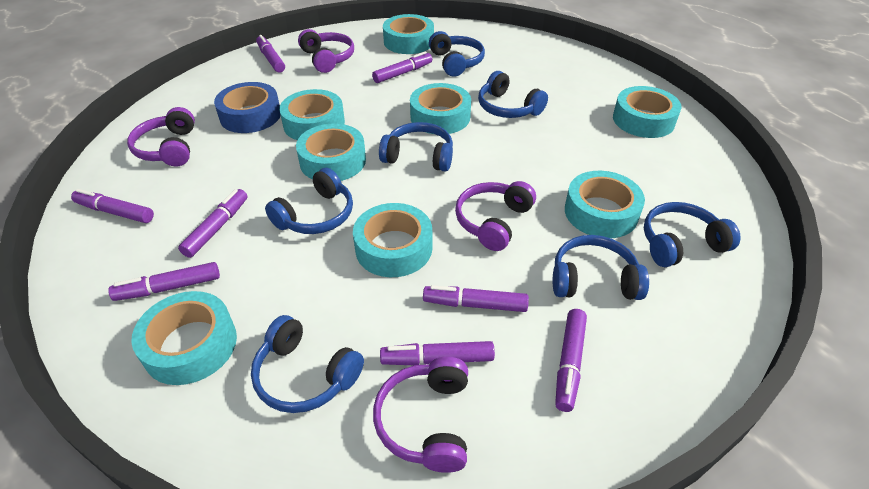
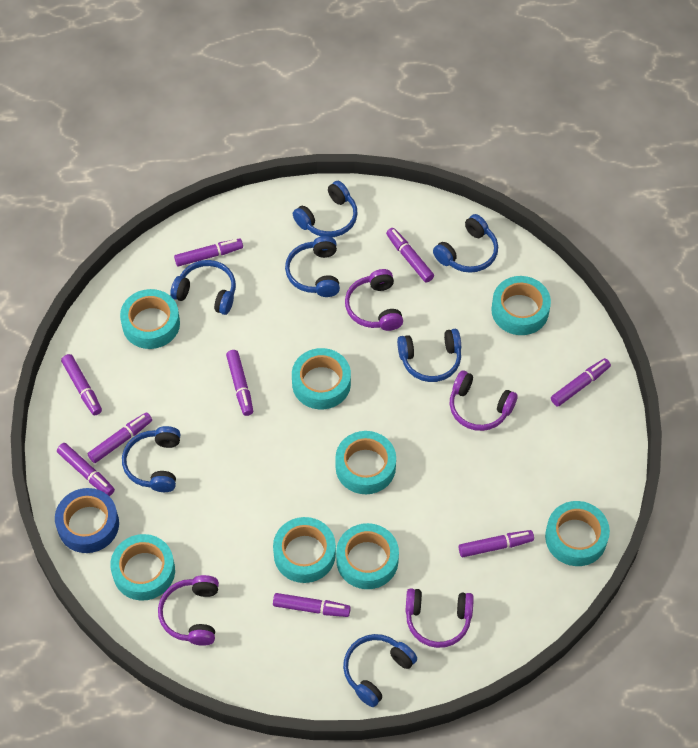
purple marker: 8 -> 9

